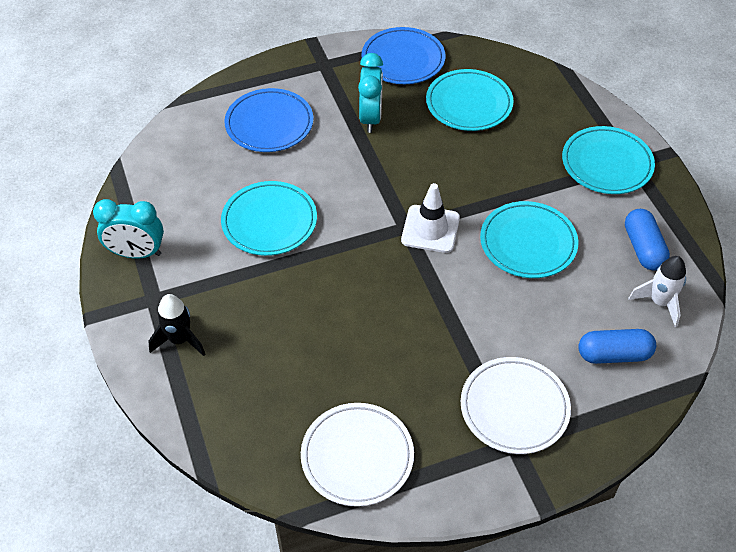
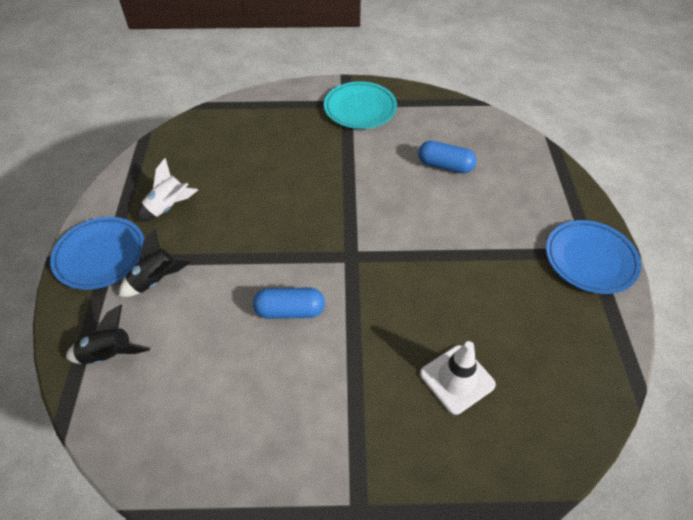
black rocket: 1 -> 2
turquoise clock: 2 -> 0
turquoise plate: 4 -> 1
white plate: 2 -> 0

